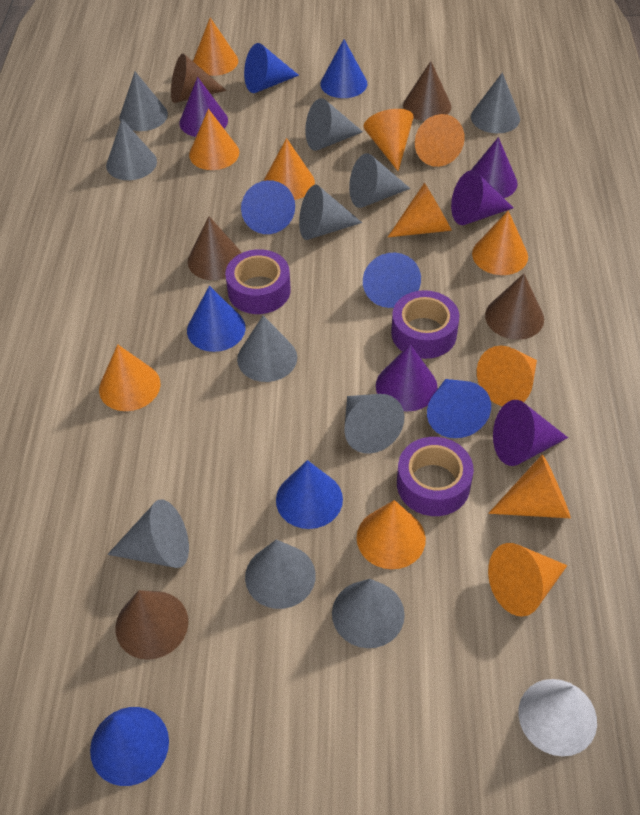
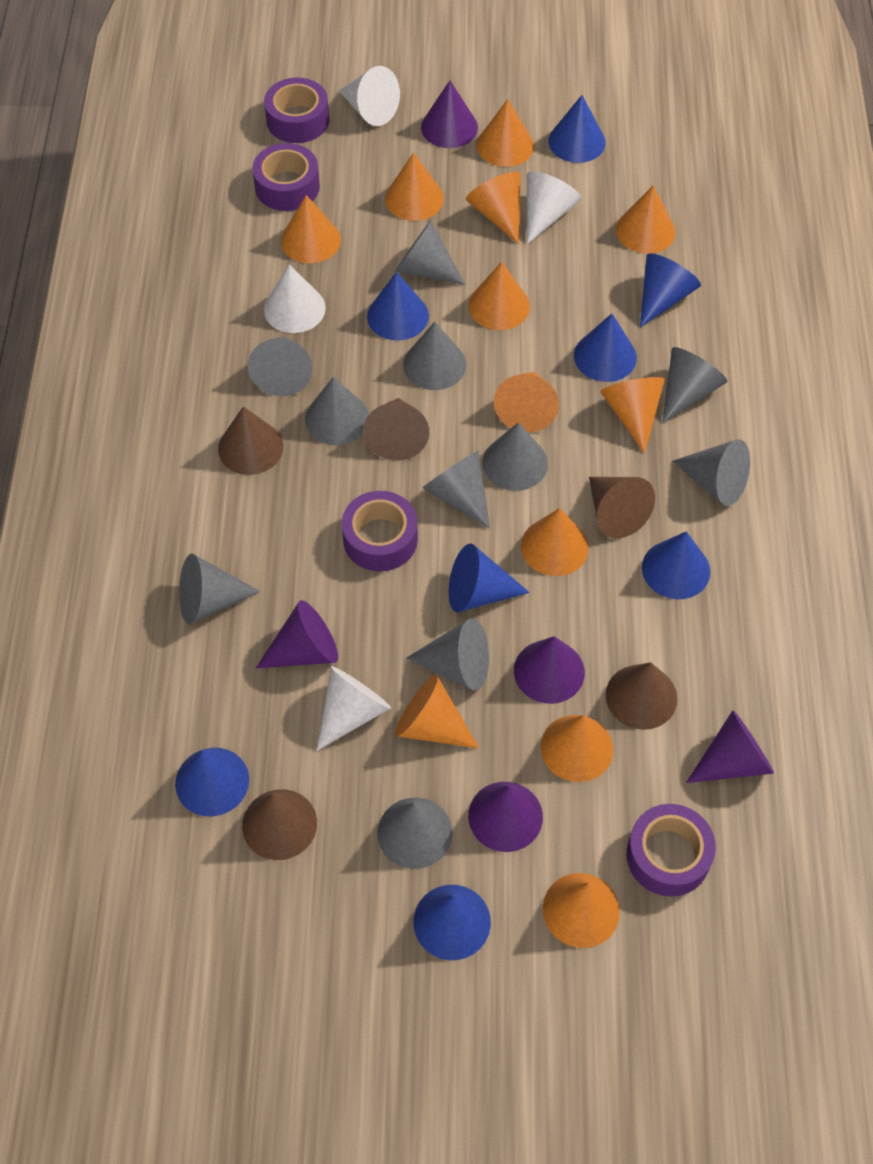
purple tape: 3 -> 4
white cone: 1 -> 4

